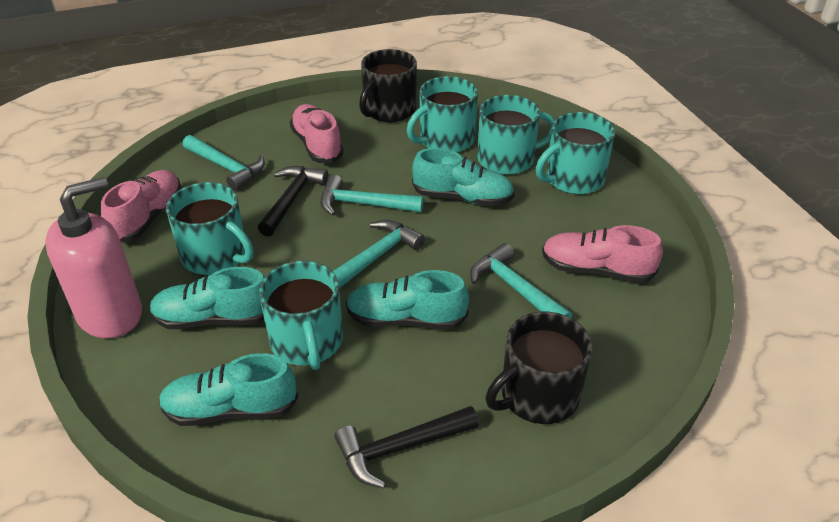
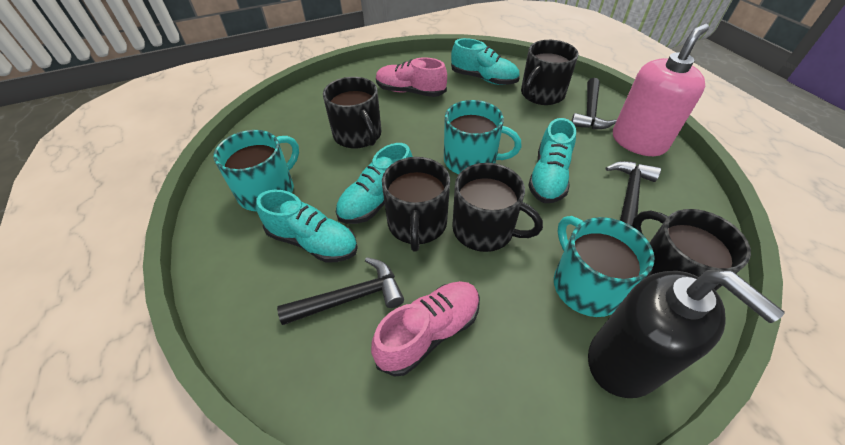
black hammer: 2 -> 3
black mug: 2 -> 5
black soap dispenser: 0 -> 1
pink shoe: 3 -> 2
turquoise hammer: 4 -> 0
turquoise mug: 5 -> 3

